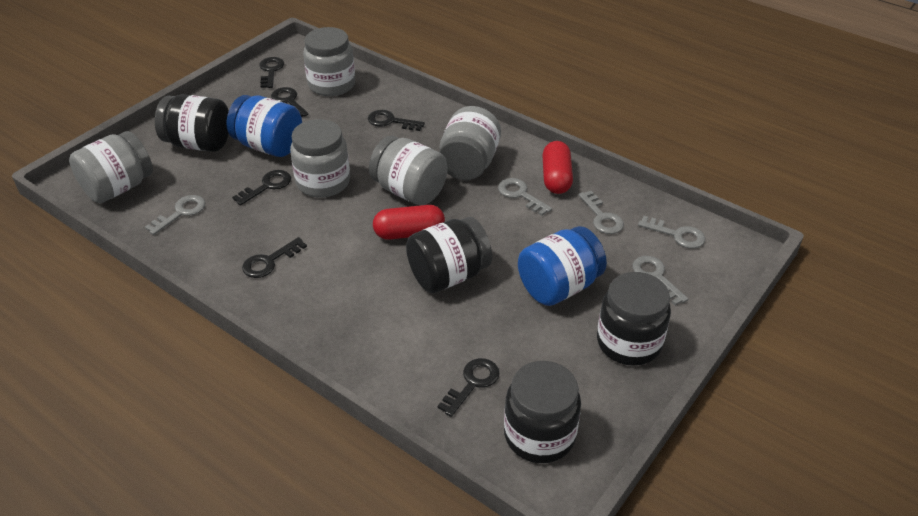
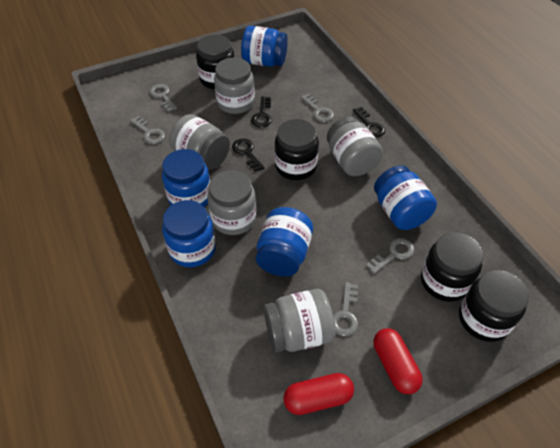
black key: 6 -> 3
blue jar: 2 -> 5

